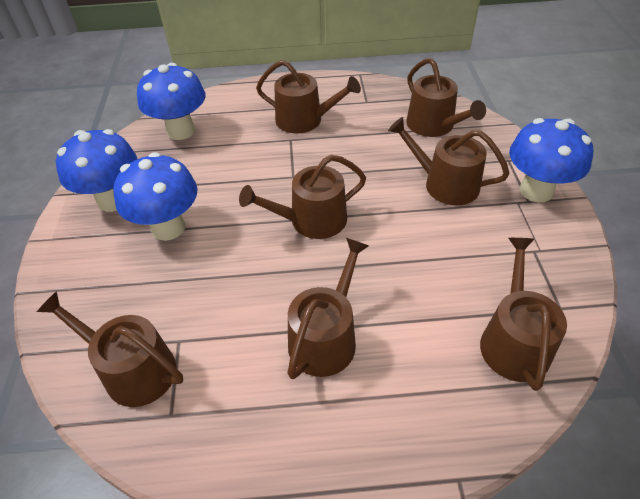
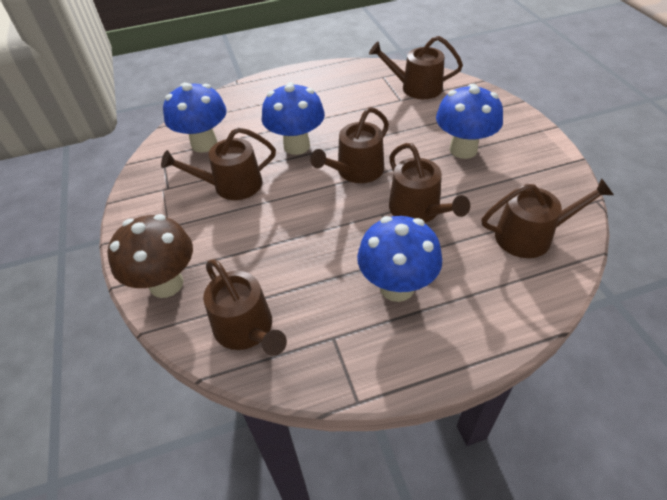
brown mushroom: 0 -> 1
brown watering can: 7 -> 6

